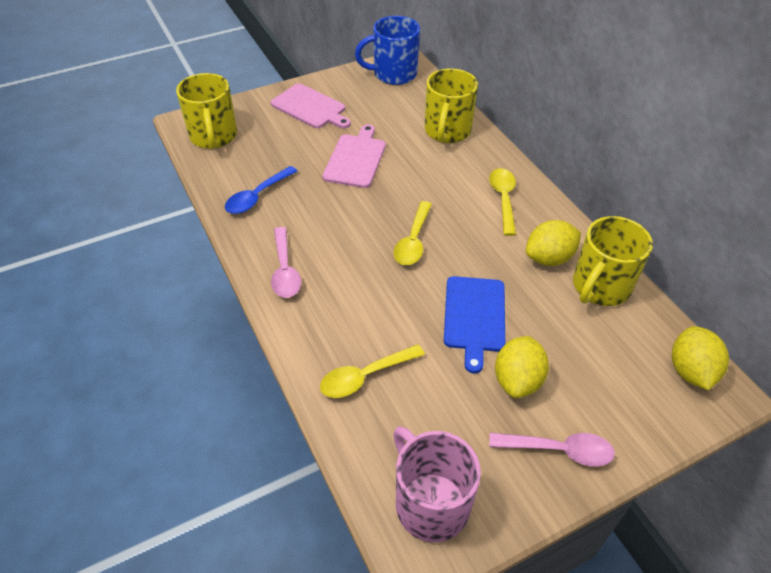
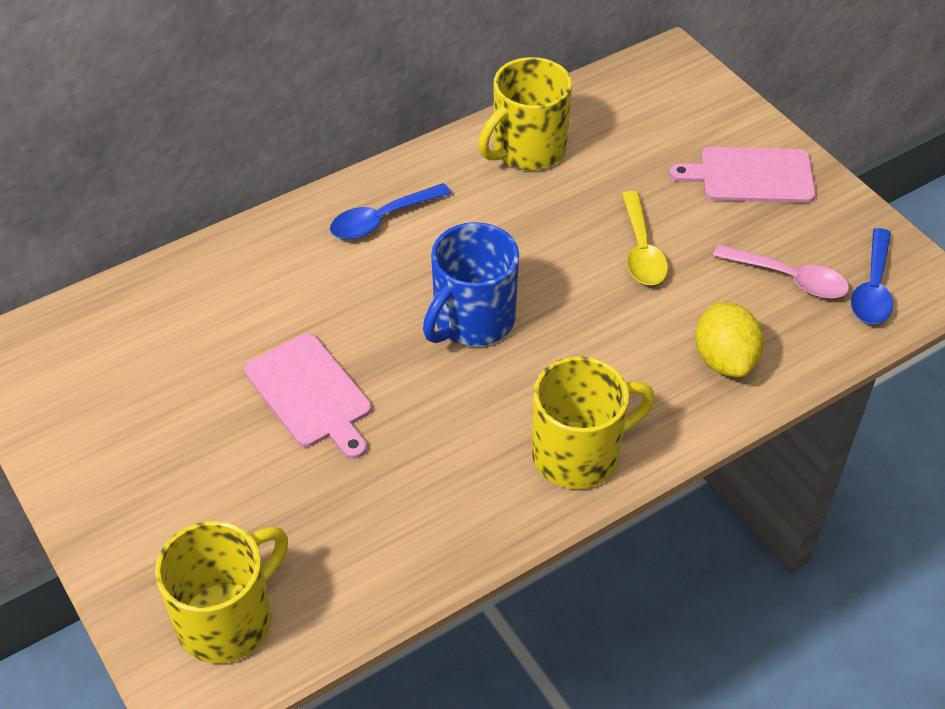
blue cutting board: 1 -> 0
blue spoon: 1 -> 2
pink mug: 1 -> 0
pink spoon: 2 -> 1
yellow lemon: 3 -> 1
yellow spoon: 3 -> 1

